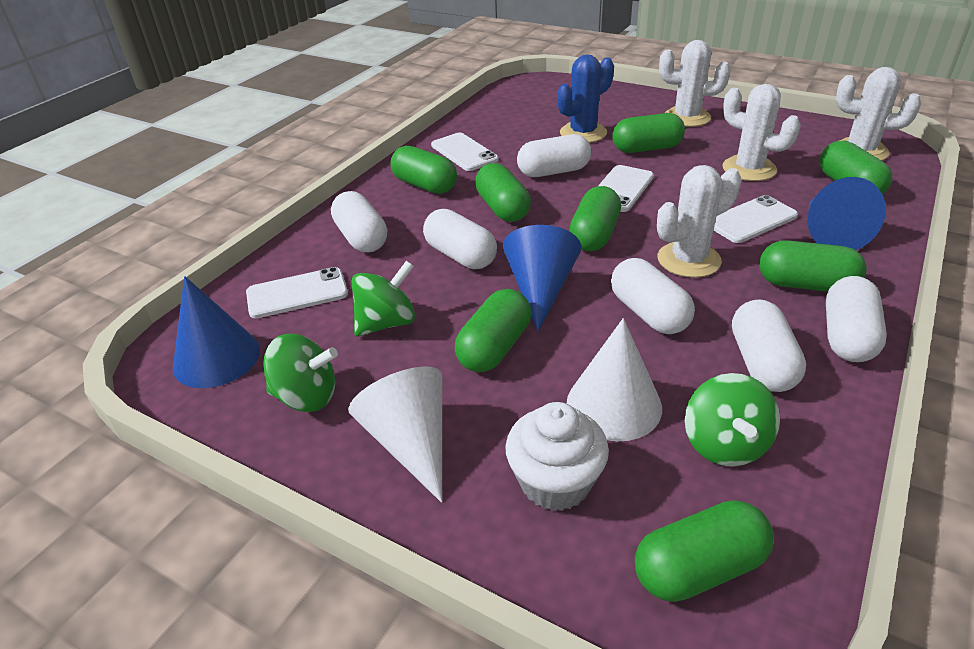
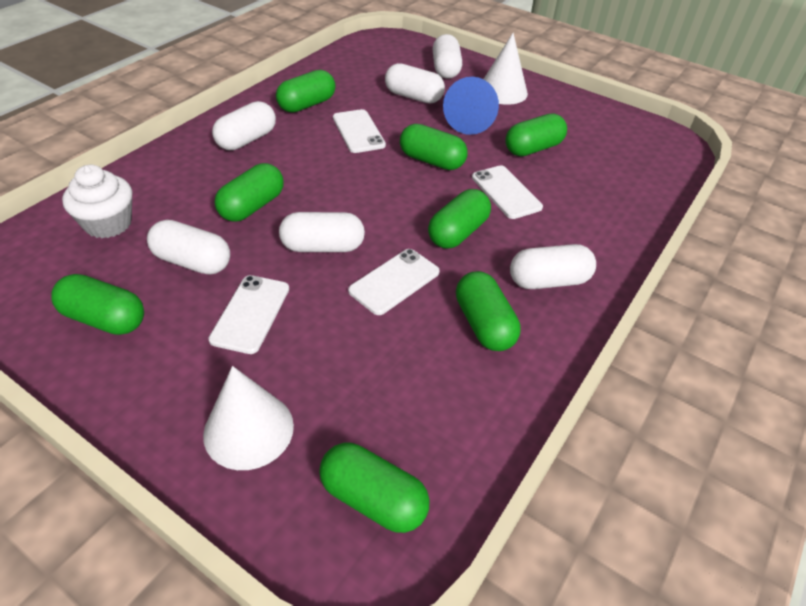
blue cactus: 1 -> 0
blue cone: 3 -> 1
green spinning top: 3 -> 0
white cactus: 4 -> 0

